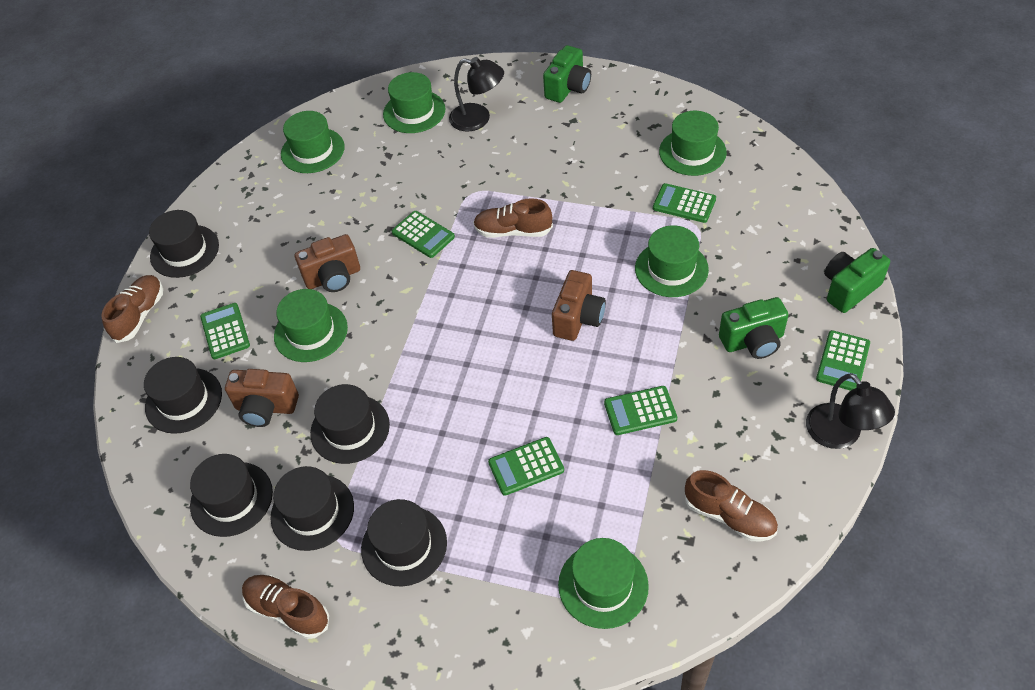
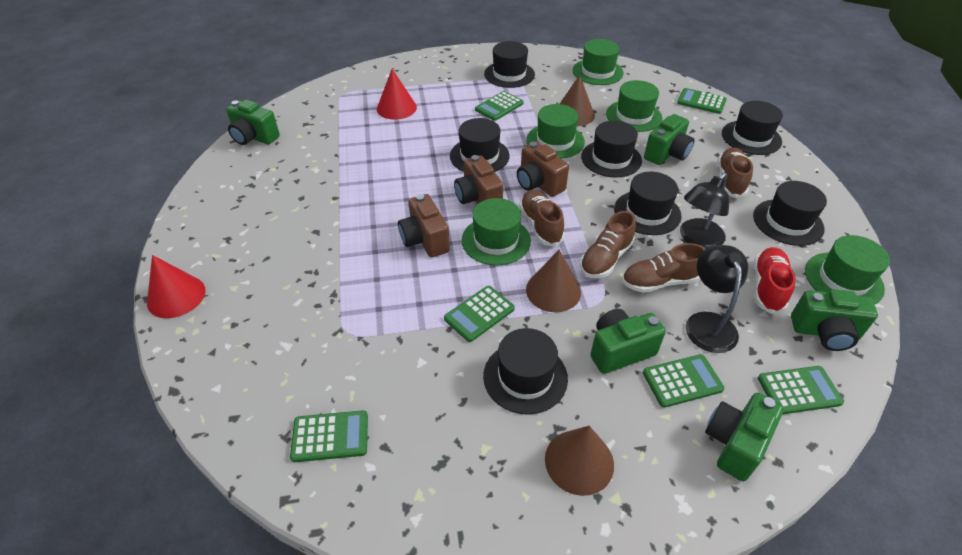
black hat: 6 -> 7
brown cone: 0 -> 3
green camera: 3 -> 5
green hat: 6 -> 5
red cone: 0 -> 2
red shoe: 0 -> 1

